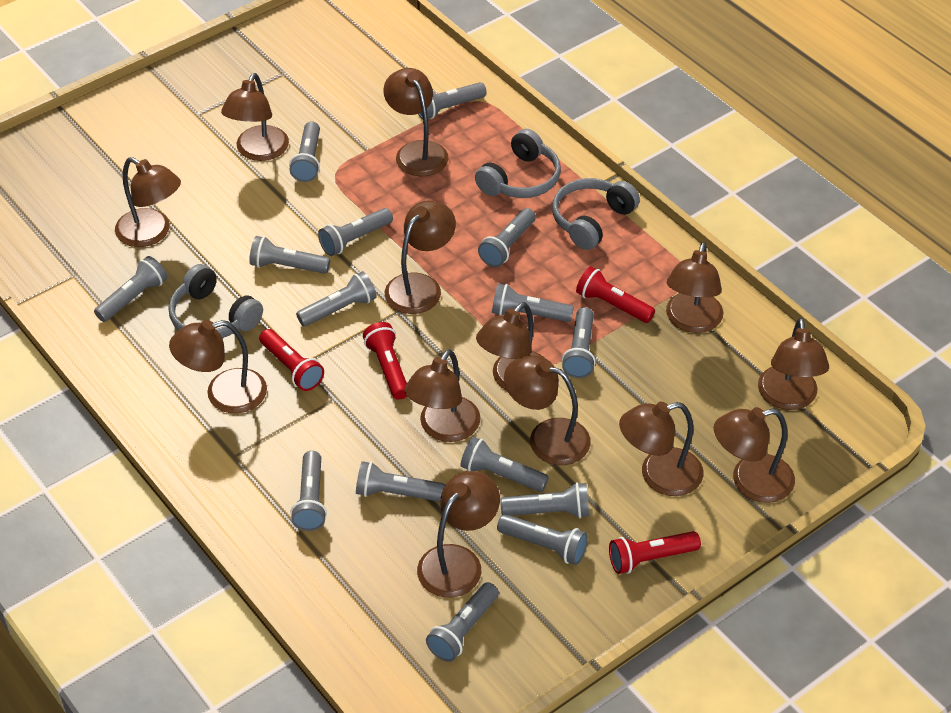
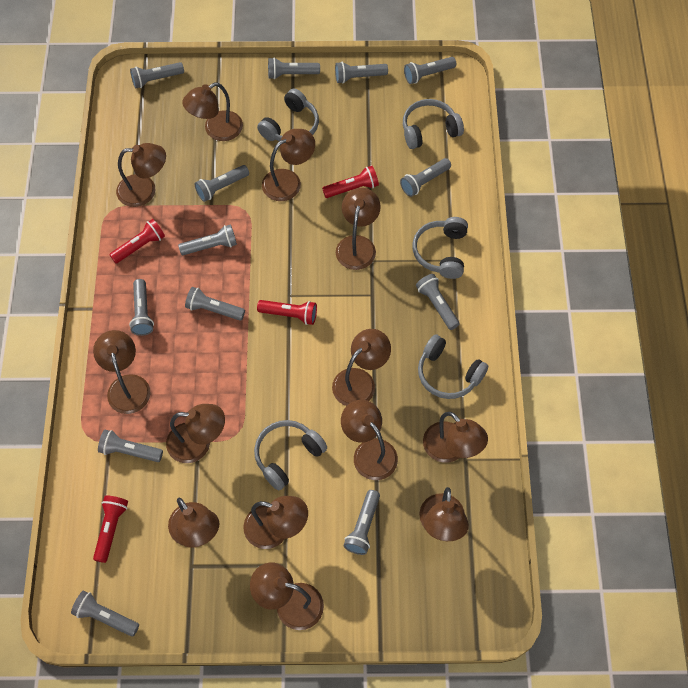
grey flashlight: 15 -> 13
grey headphones: 3 -> 5

